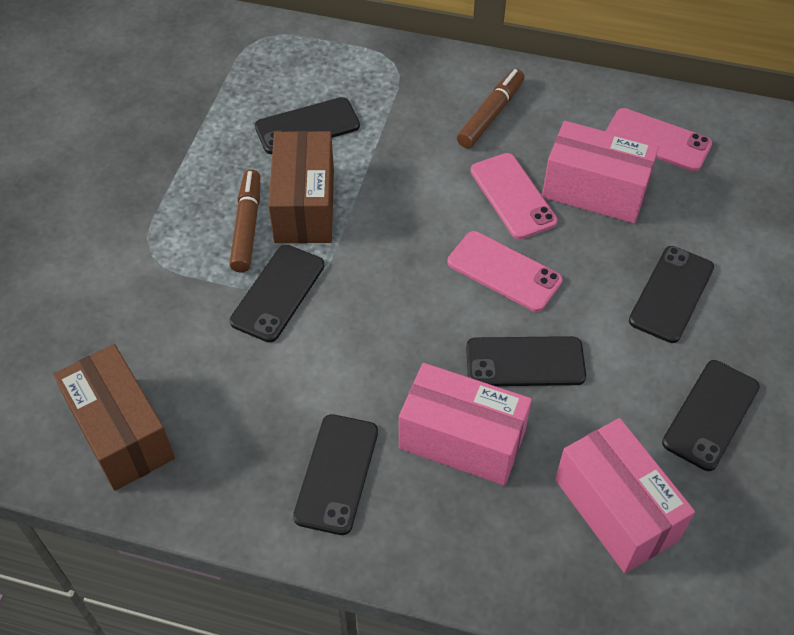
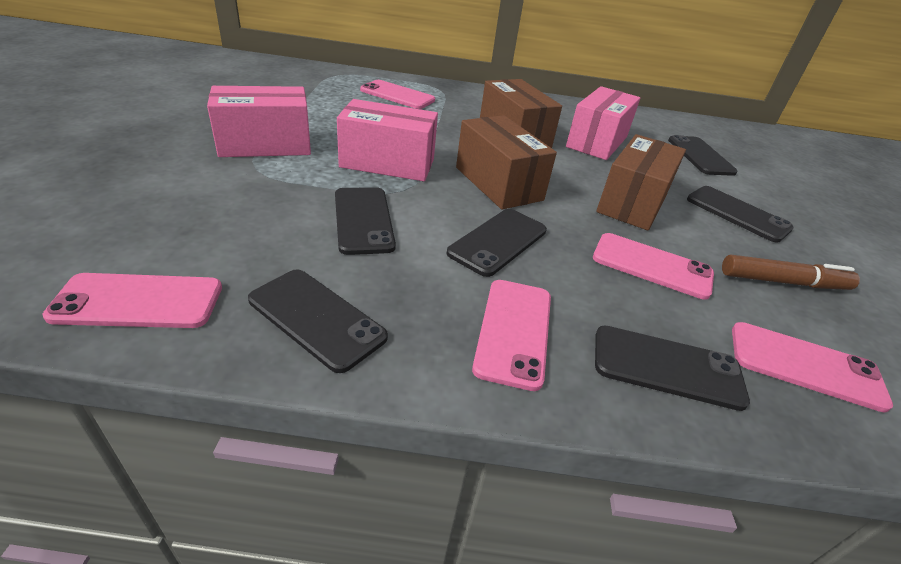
brown box: 2 -> 3
brown marker: 2 -> 1
pink phone: 3 -> 5

